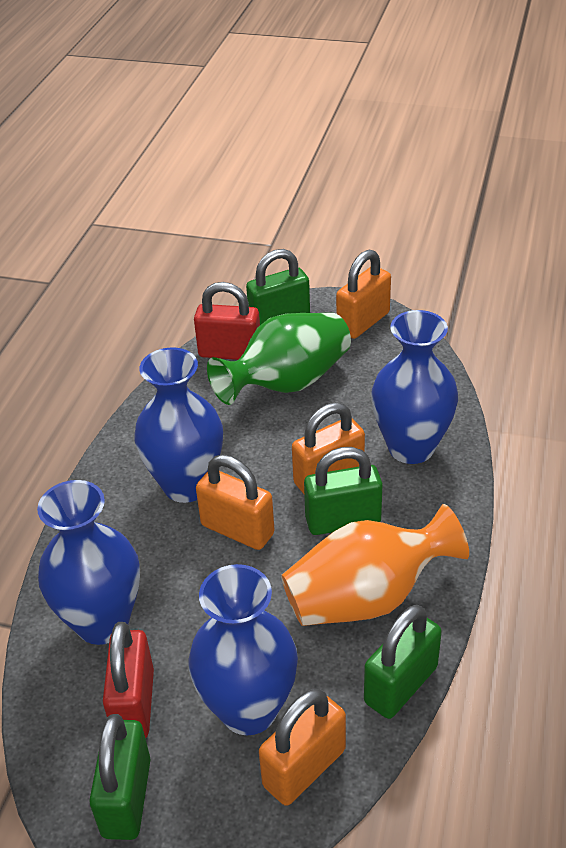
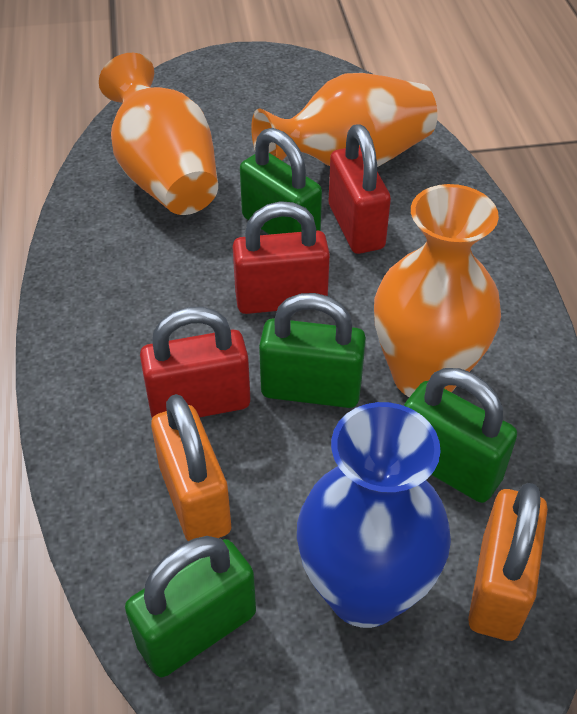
blue vase: 4 -> 1
green vase: 1 -> 0
orange padlock: 4 -> 2
orange vase: 1 -> 3
red padlock: 2 -> 3

